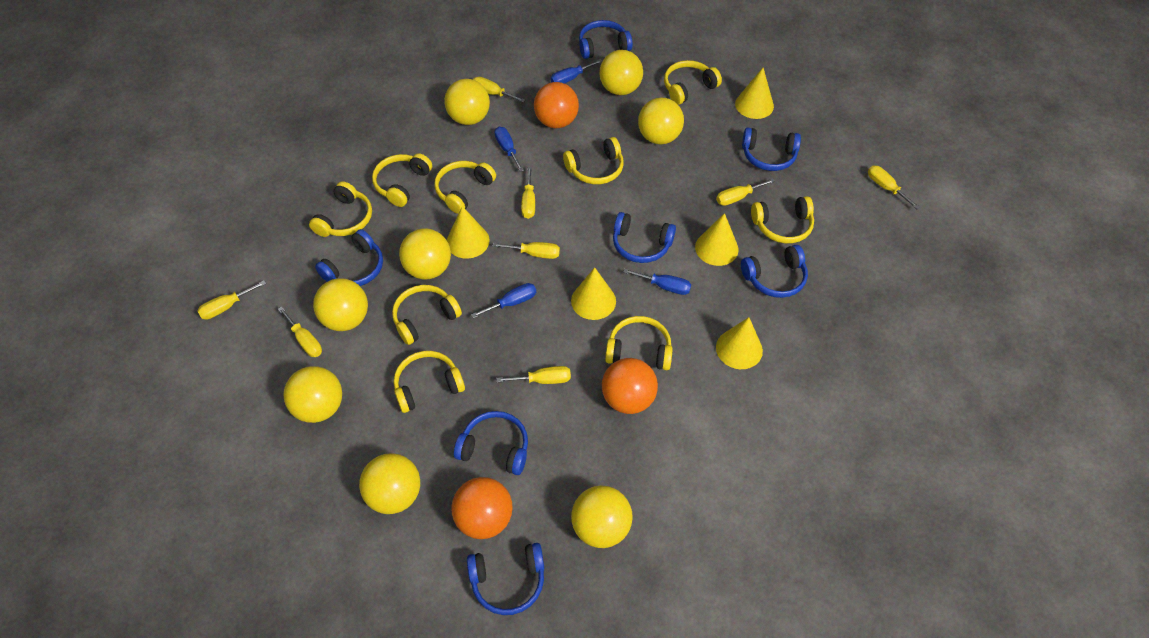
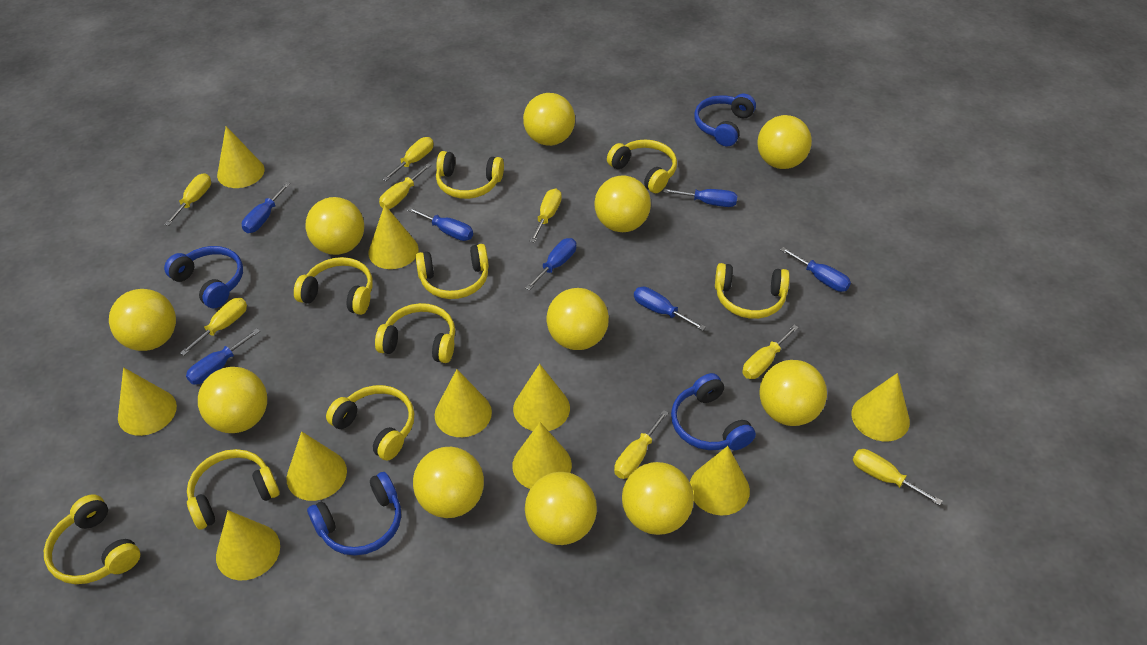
blue headphones: 7 -> 4
blue screwdriver: 4 -> 7
orange ball: 3 -> 0
yellow ball: 8 -> 11
yellow cone: 5 -> 10

